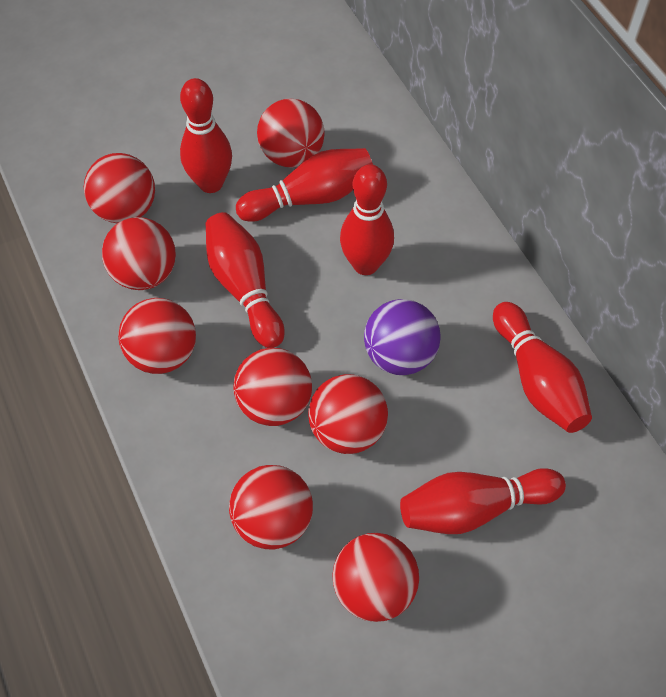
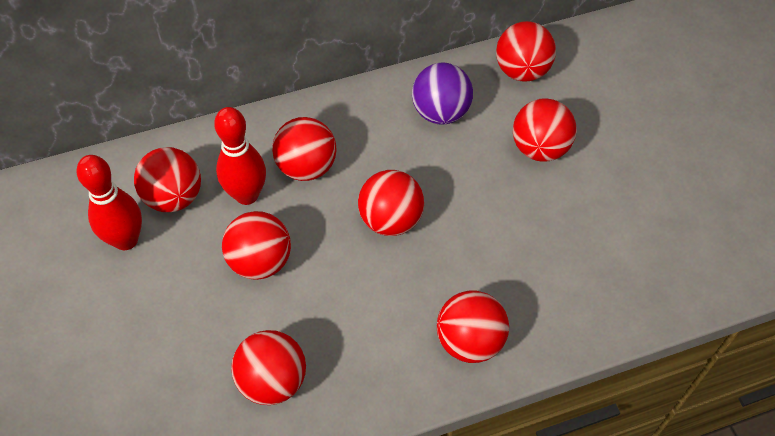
red bowling pin: 6 -> 2

